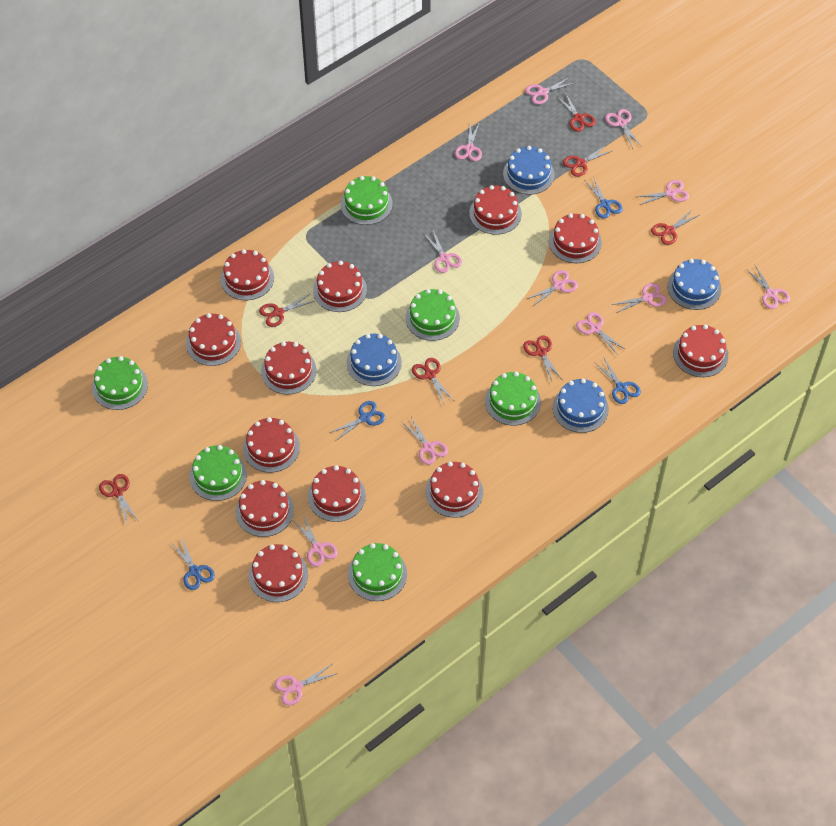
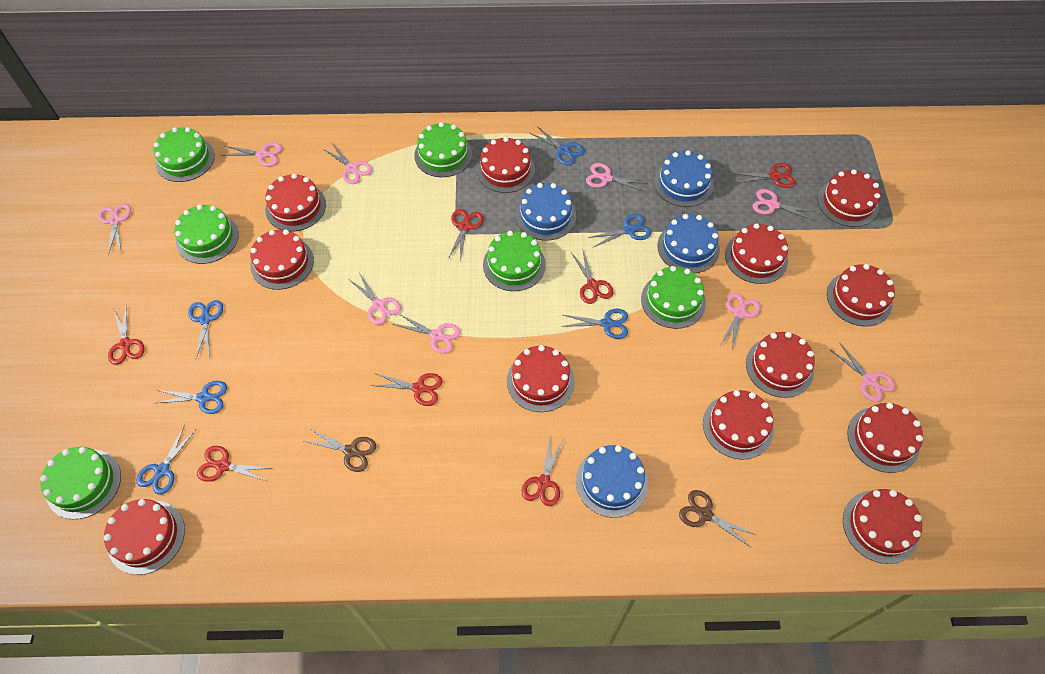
blue scissors: 4 -> 6
brown scissors: 0 -> 2
pink scissors: 12 -> 9

